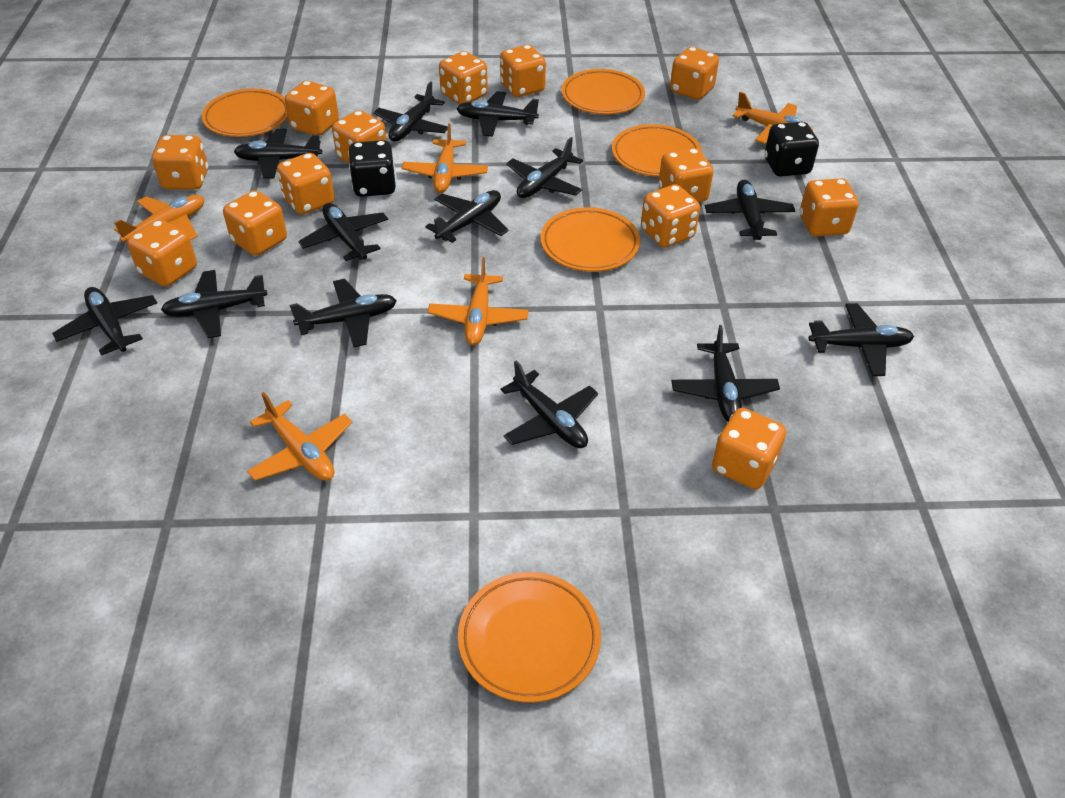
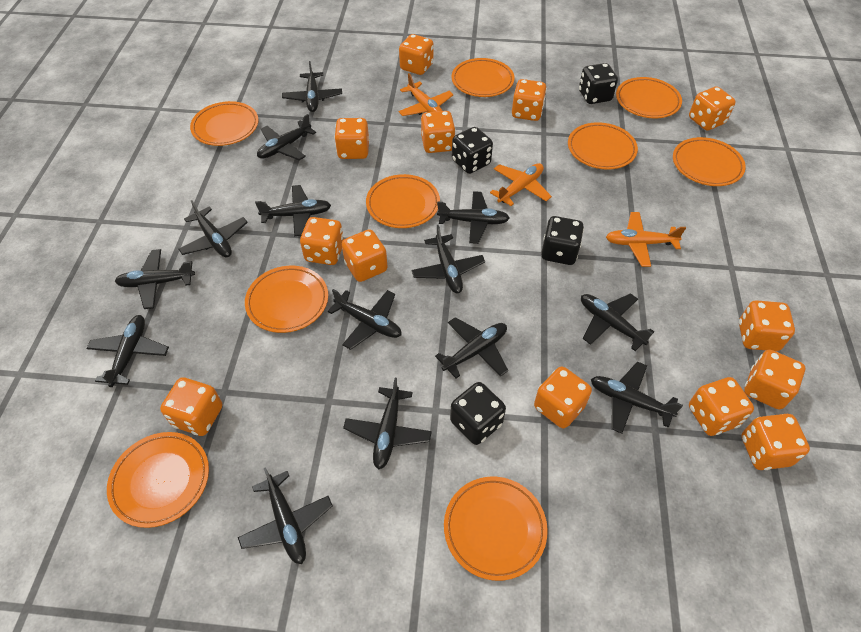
black dice: 2 -> 4
black plane: 13 -> 14
orange plane: 5 -> 3
orange plate: 5 -> 9

